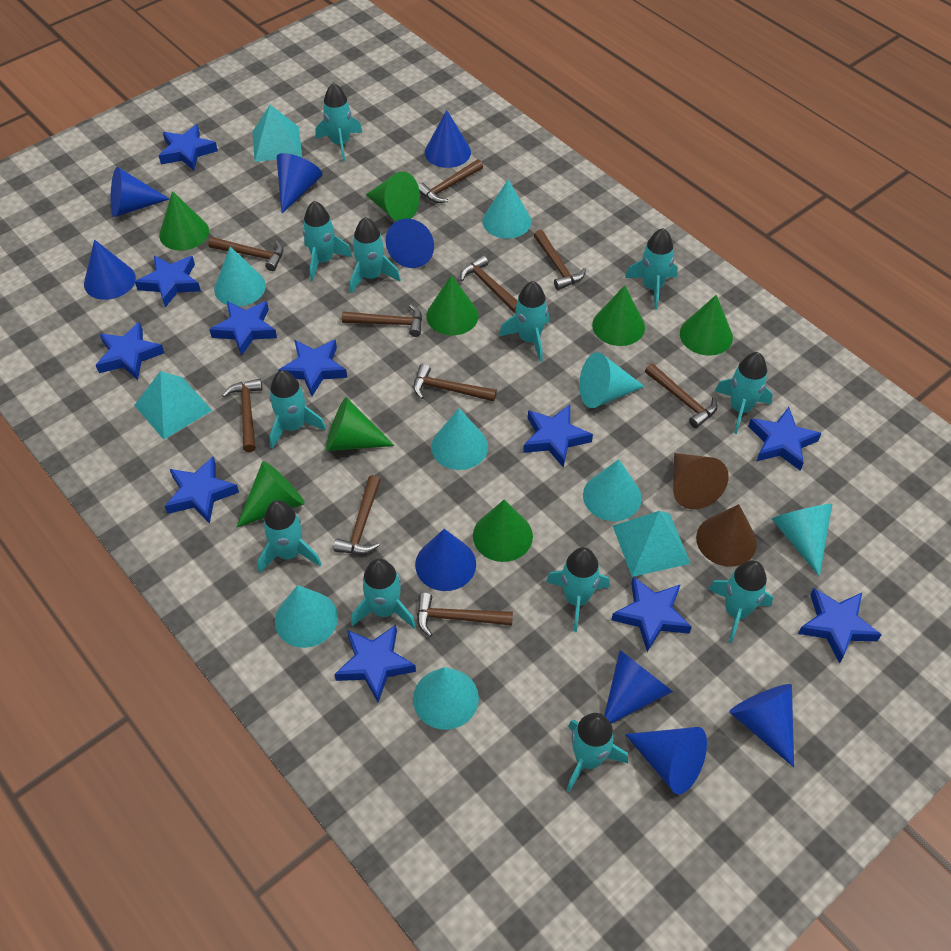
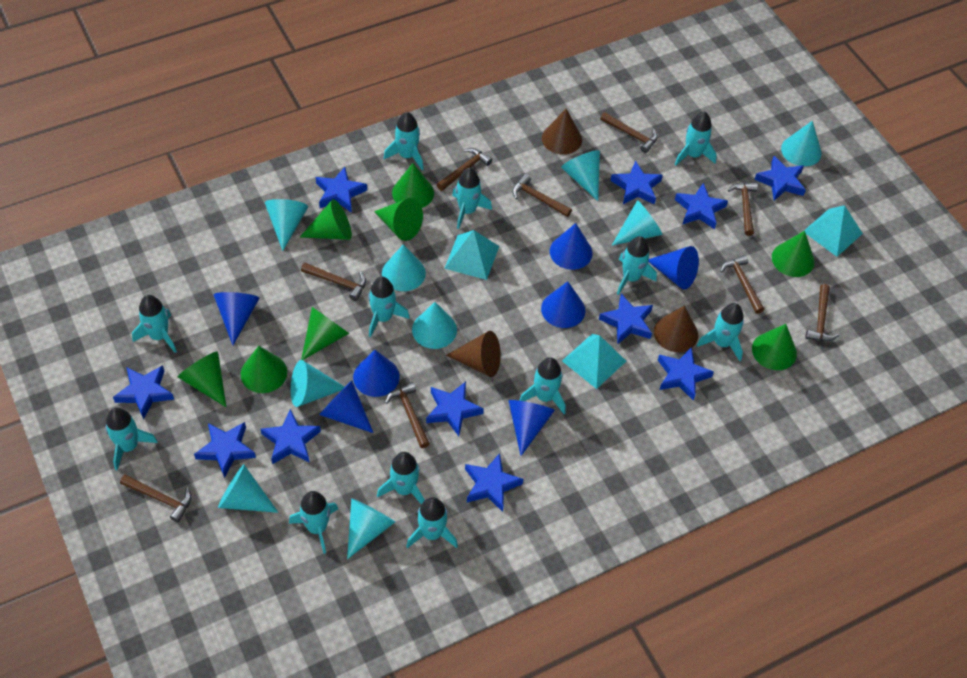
blue cone: 9 -> 7
brown cone: 2 -> 3
brown hammer: 10 -> 9
turquoise cone: 8 -> 9

